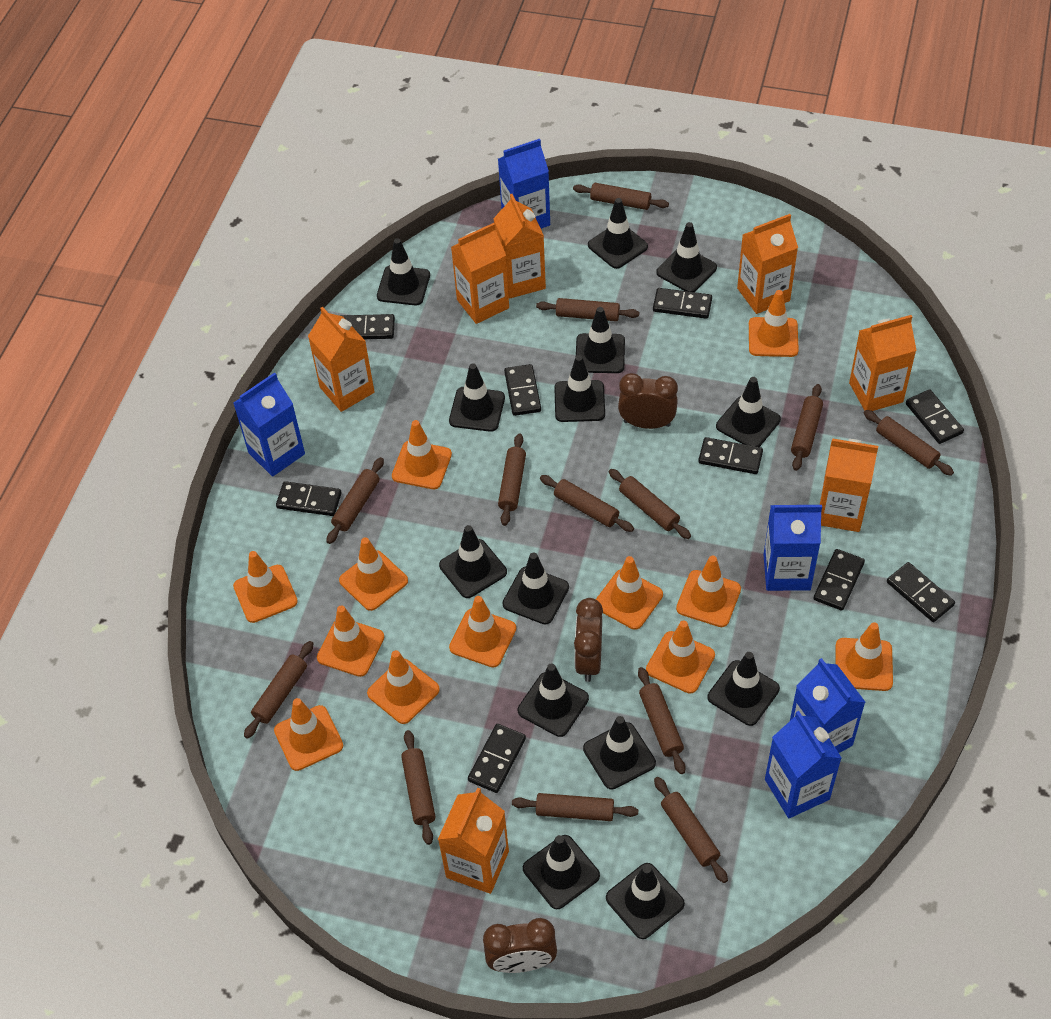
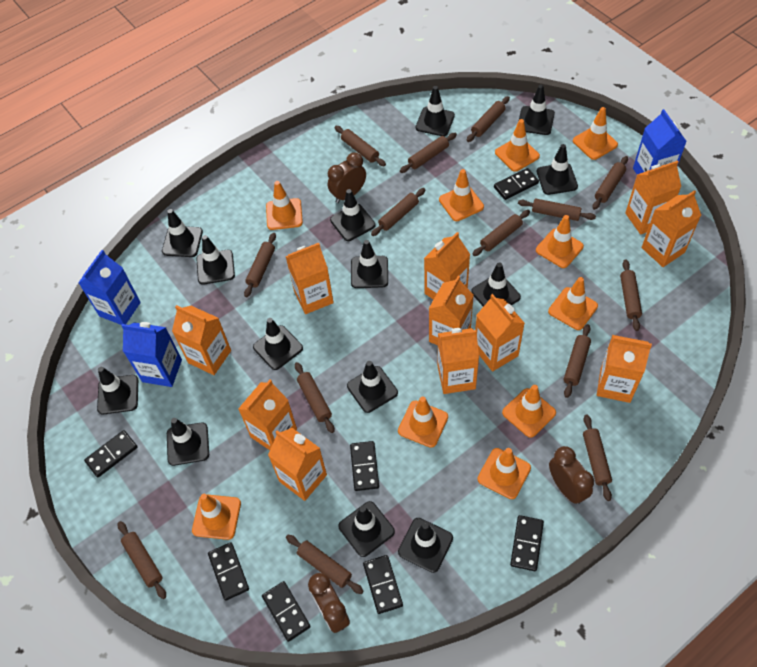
black domino: 9 -> 7
blue carton: 5 -> 3
brown rolling pin: 13 -> 14
orange carton: 7 -> 11
orange traffic cone: 12 -> 10

